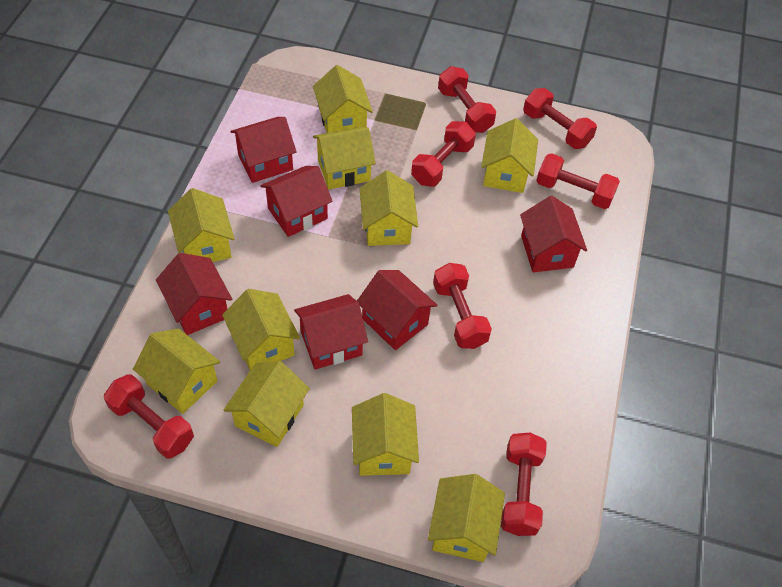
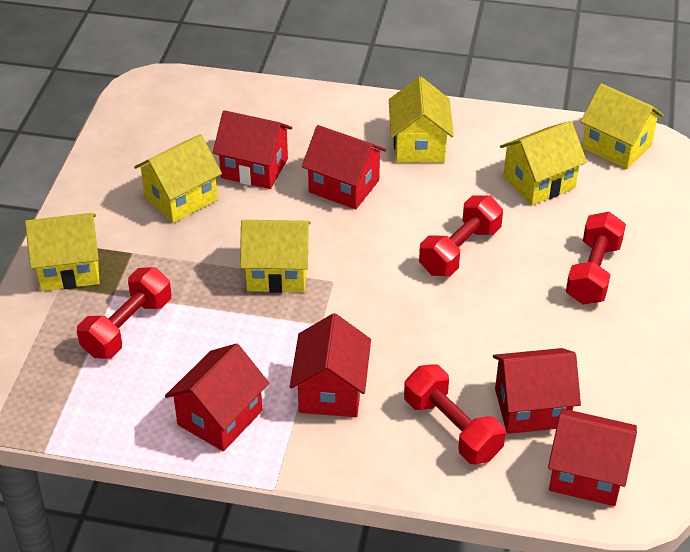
red dumbbell: 7 -> 4
yellow house: 10 -> 6

